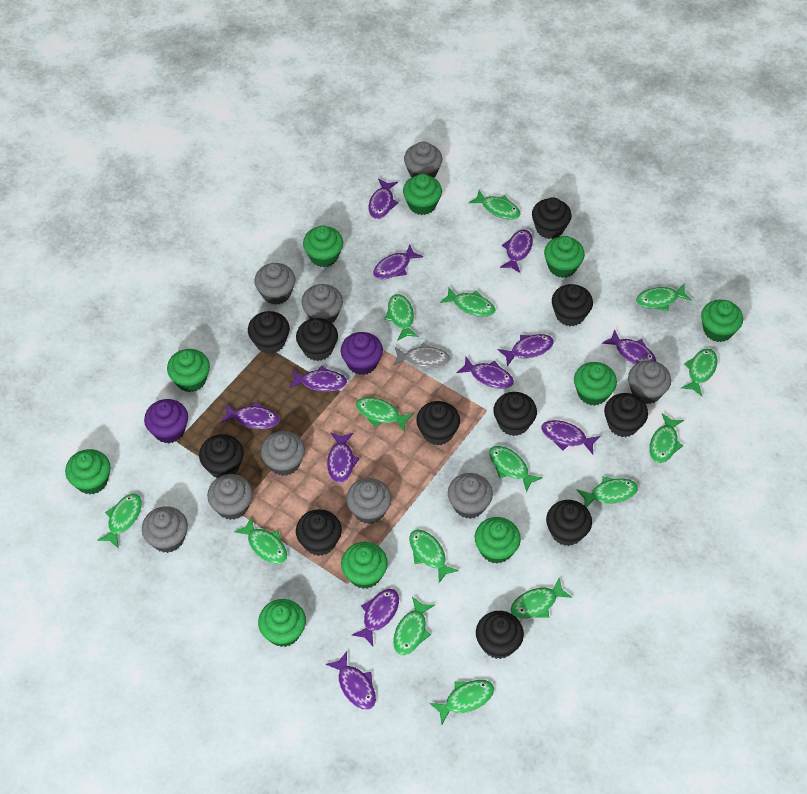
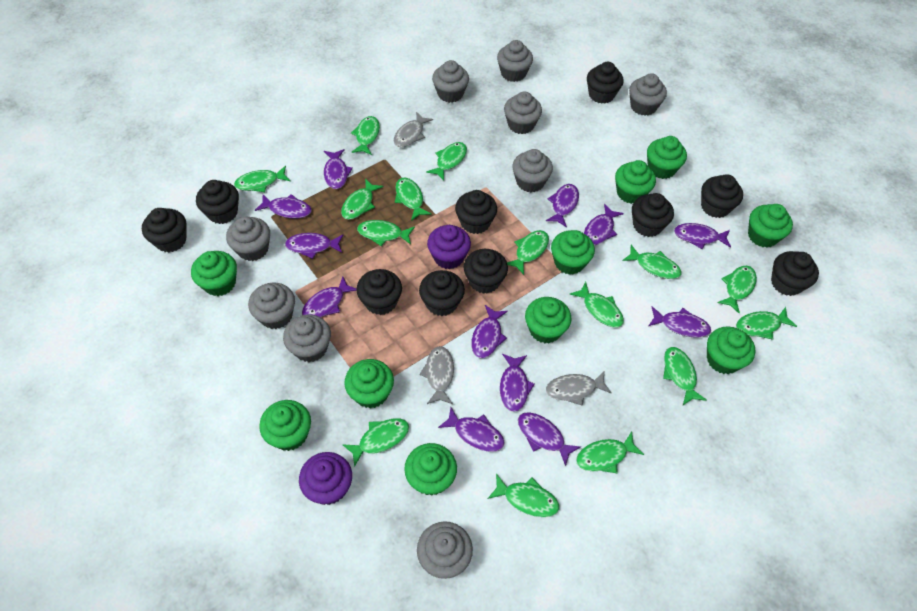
black cupcake: 11 -> 10
grey fish: 1 -> 3

